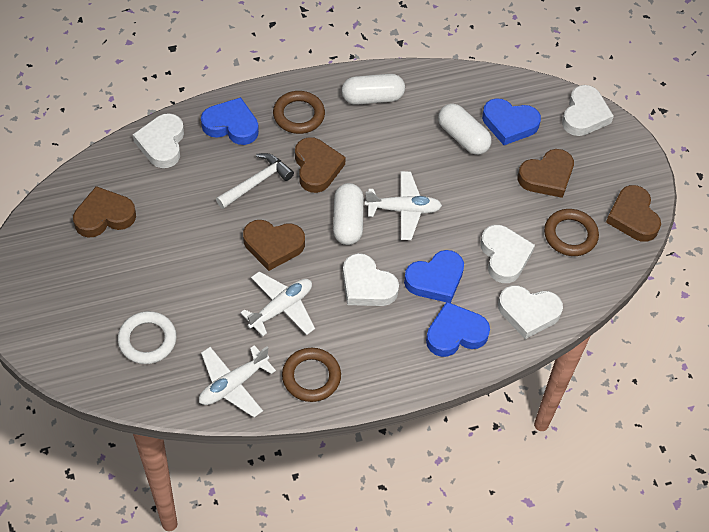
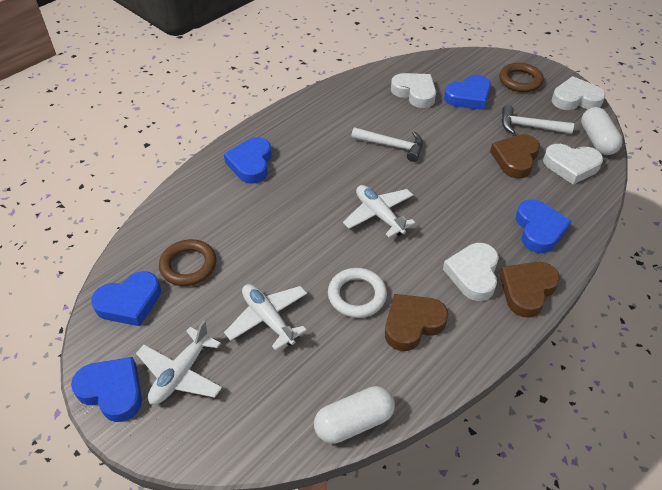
blue heart: 4 -> 5
brown heart: 5 -> 3
brown ring: 3 -> 2
white capsule: 3 -> 2
white hammer: 1 -> 2
white heart: 5 -> 4

